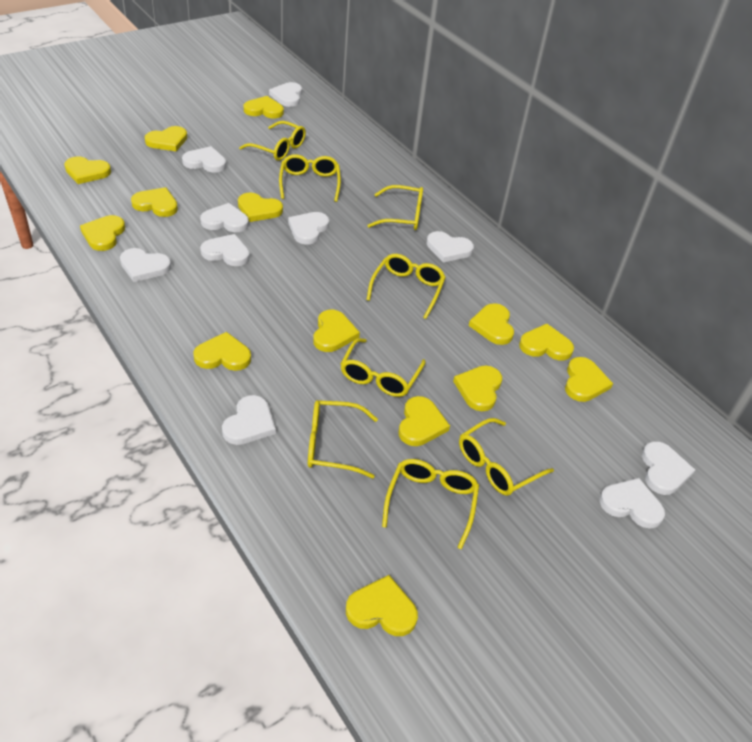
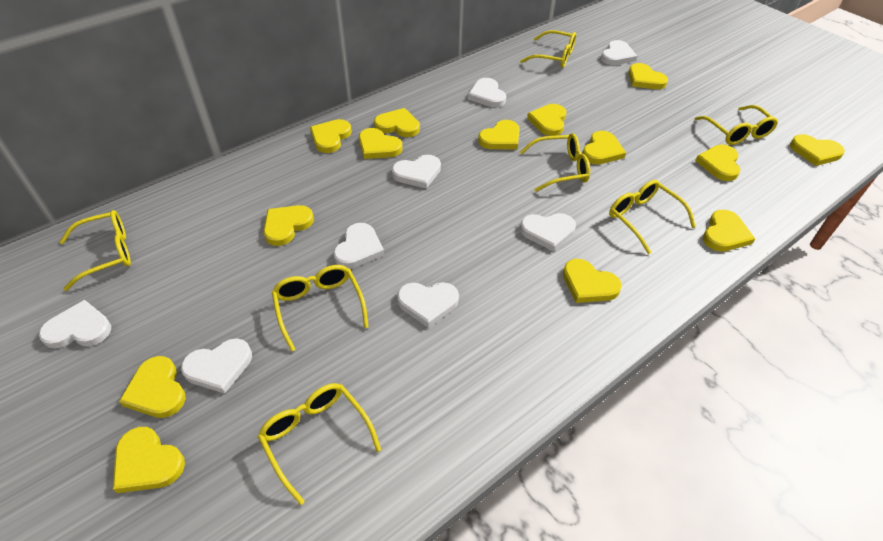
white heart: 10 -> 8
yellow glasses: 8 -> 7

